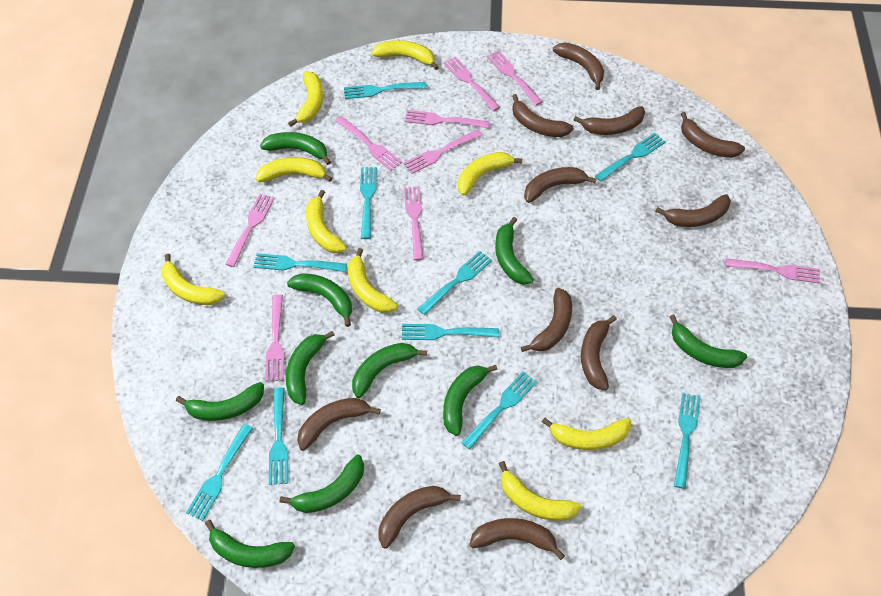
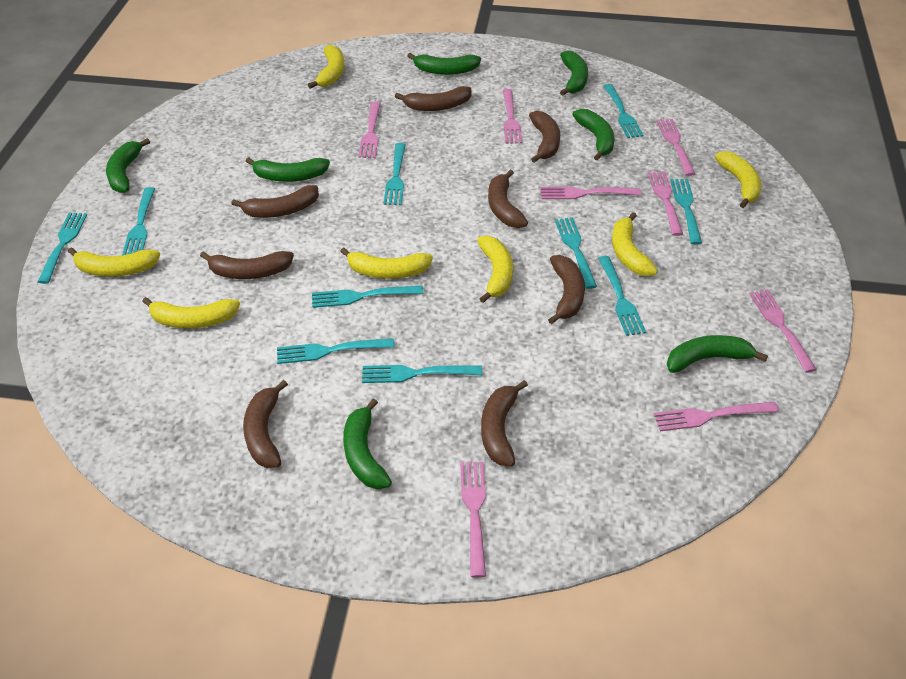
brown banana: 11 -> 8
green banana: 10 -> 7
pink fork: 9 -> 8
yellow banana: 9 -> 7

